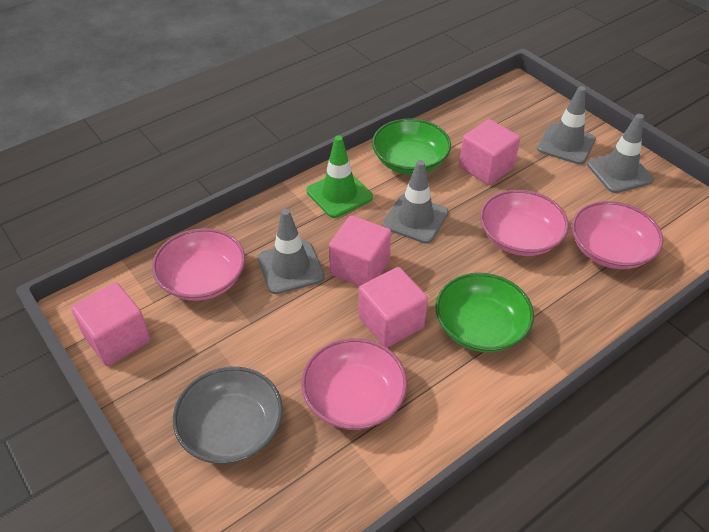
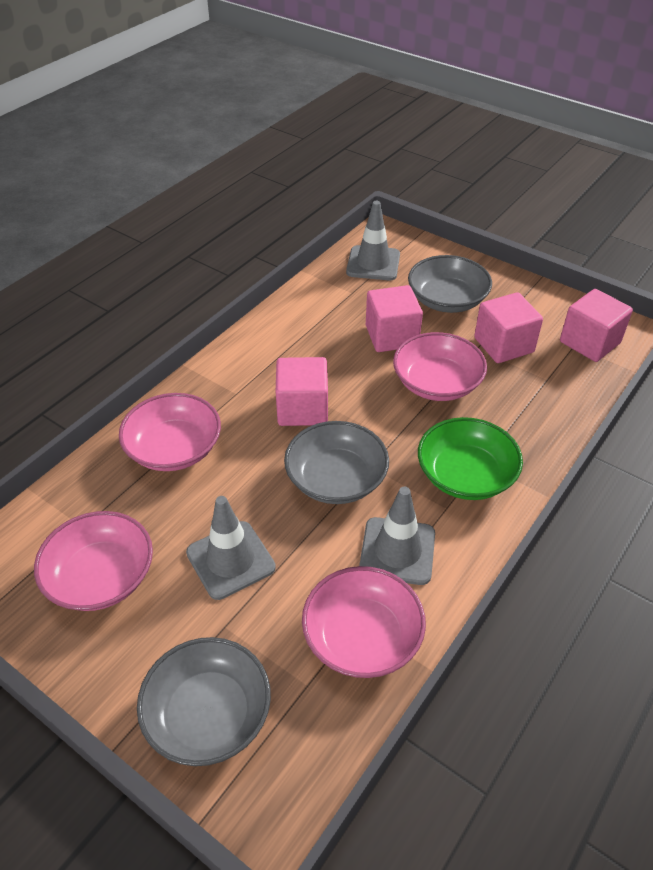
green bowl: 2 -> 1
green traffic cone: 1 -> 0
grey bowl: 1 -> 3
grey traffic cone: 4 -> 3

